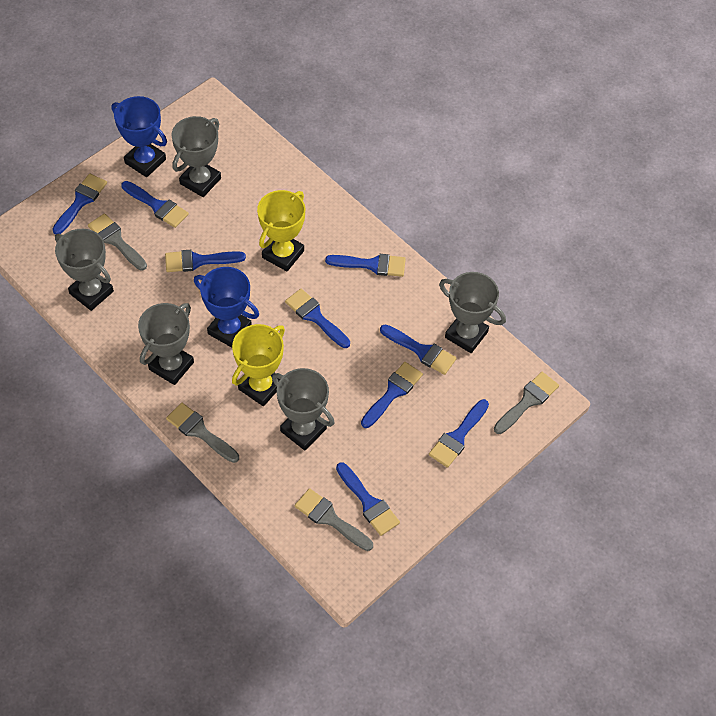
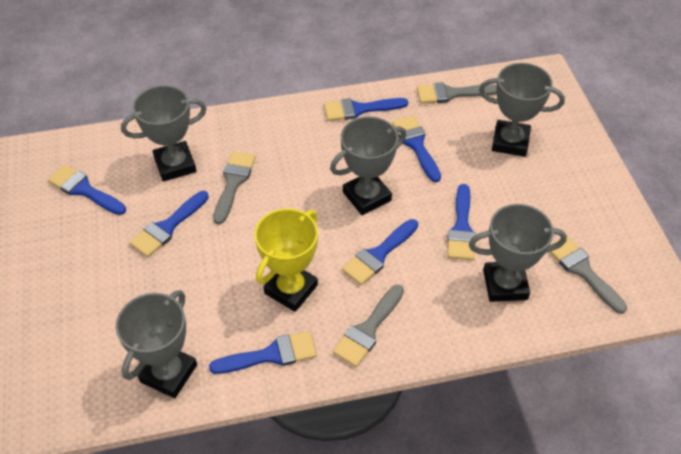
blue brush: 9 -> 7
blue trophy: 2 -> 0
yellow trophy: 2 -> 1

